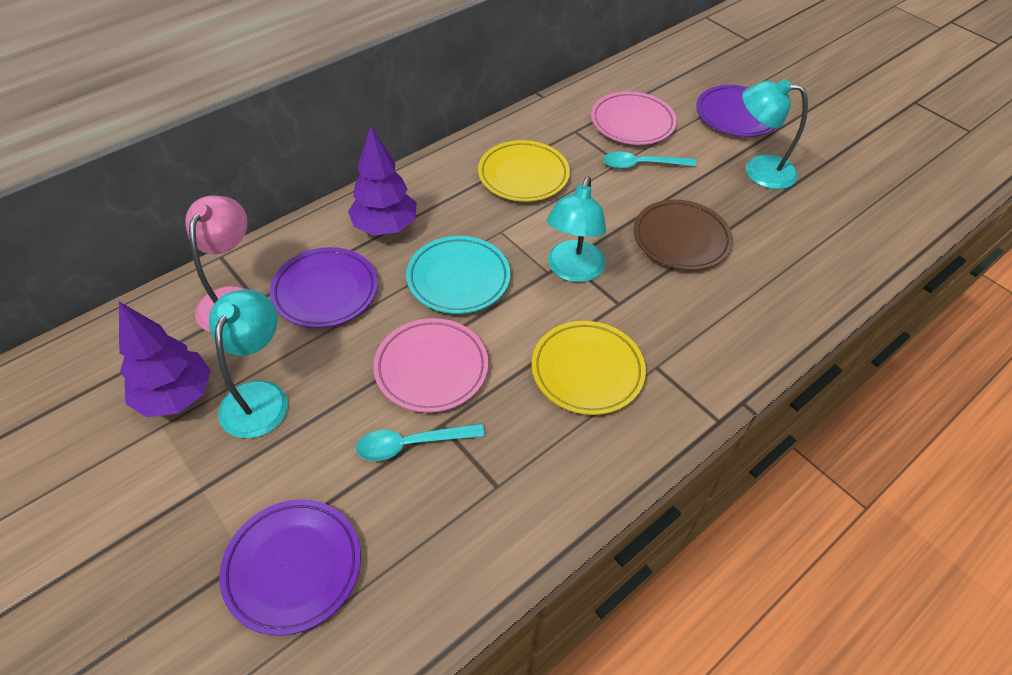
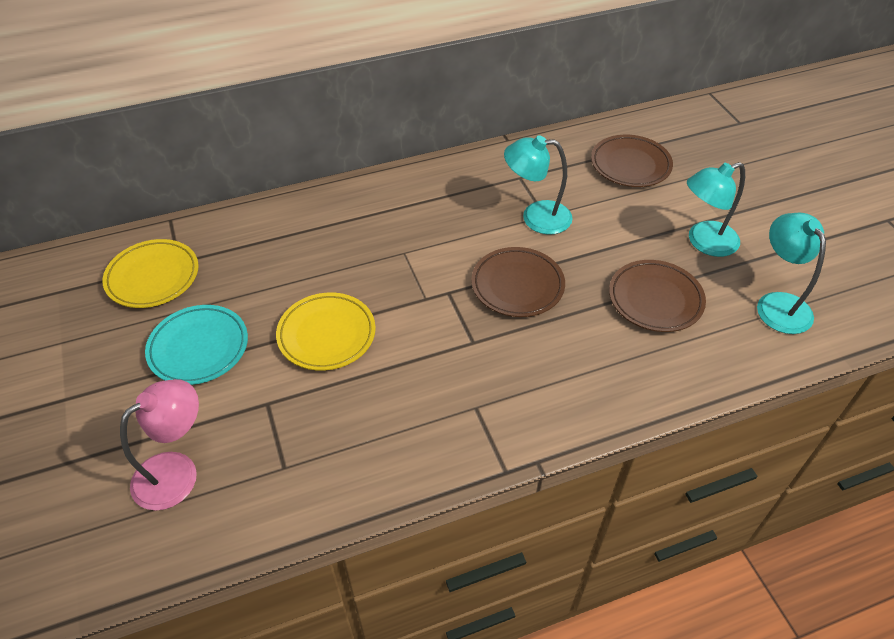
brown plate: 1 -> 3
pink plate: 2 -> 0
purple plate: 3 -> 0
purple tree: 2 -> 0
turquoise spoon: 2 -> 0

